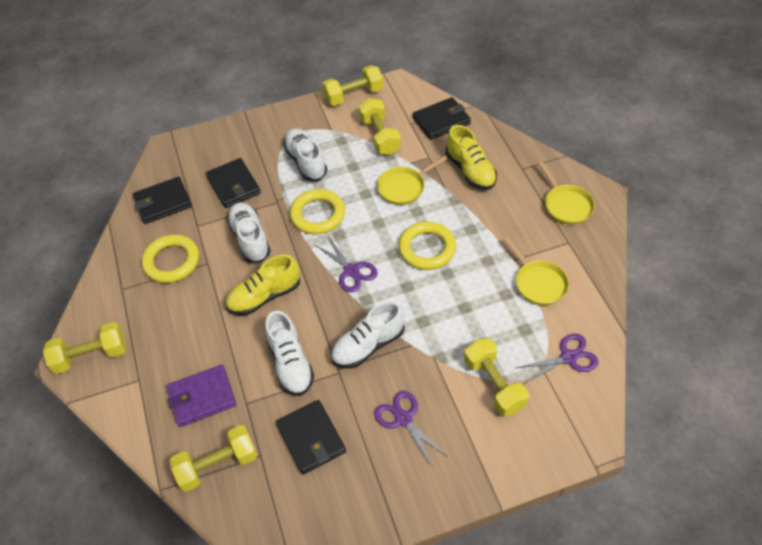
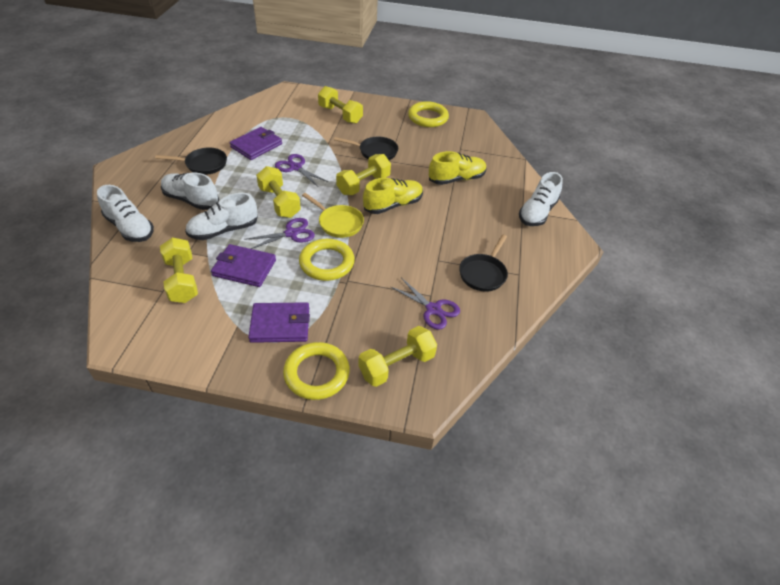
black pan: 0 -> 3
black wallet: 4 -> 0
purple wallet: 1 -> 3
yellow pan: 3 -> 1

